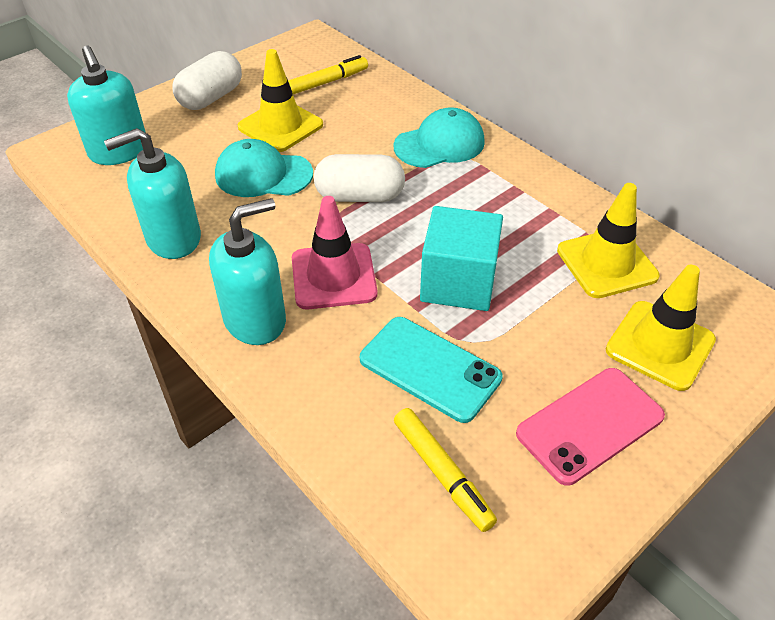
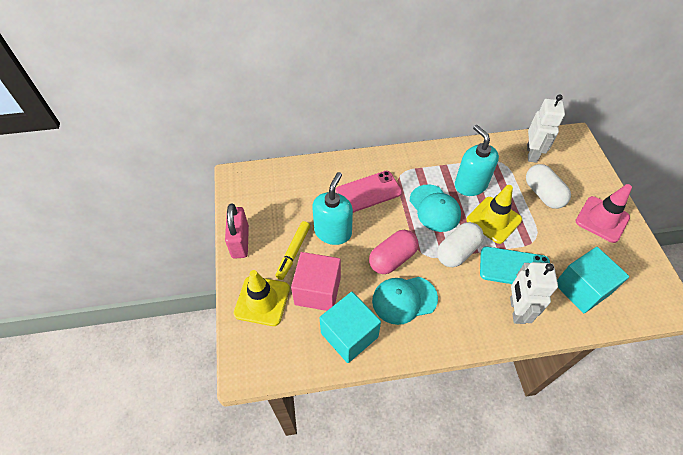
pink capsule: 0 -> 1
pink cube: 0 -> 1
pink padlock: 0 -> 1
turquoise cube: 1 -> 2
turquoise soap dispenser: 3 -> 2
white robot: 0 -> 2
yellow marker: 2 -> 1
yellow traffic cone: 3 -> 2

